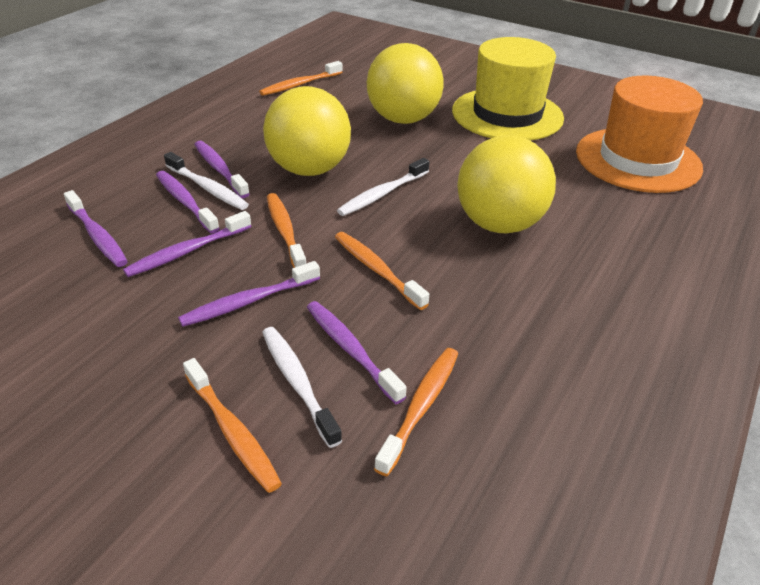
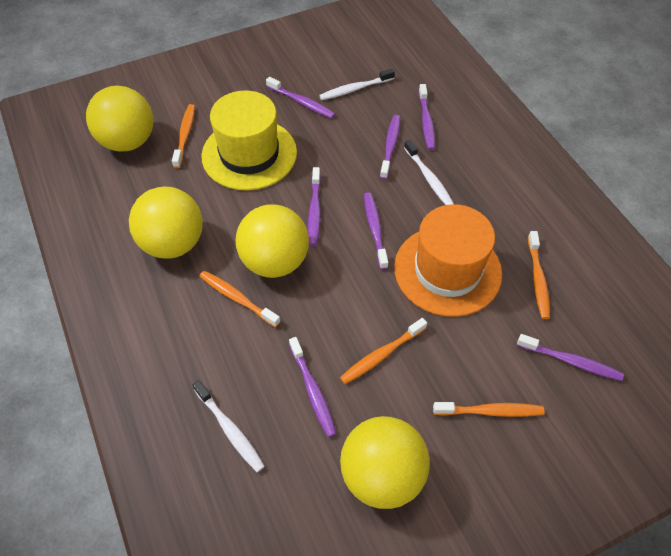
purple toothbrush: 6 -> 7
yellow ball: 3 -> 4

